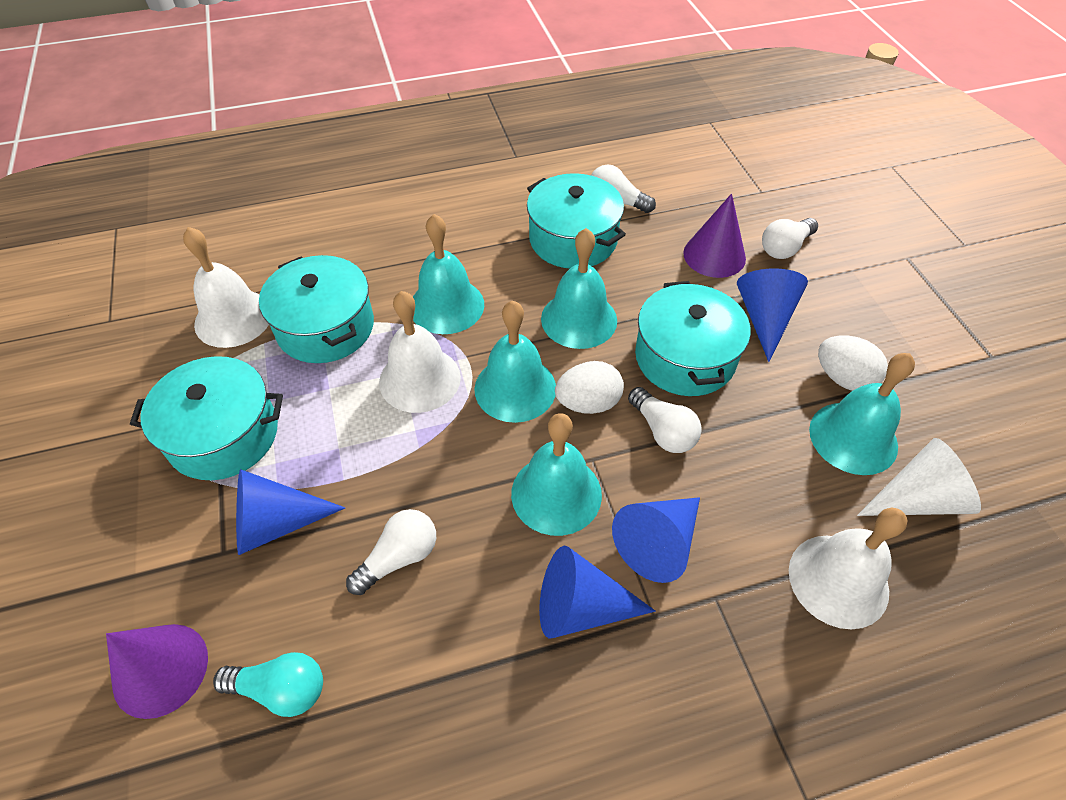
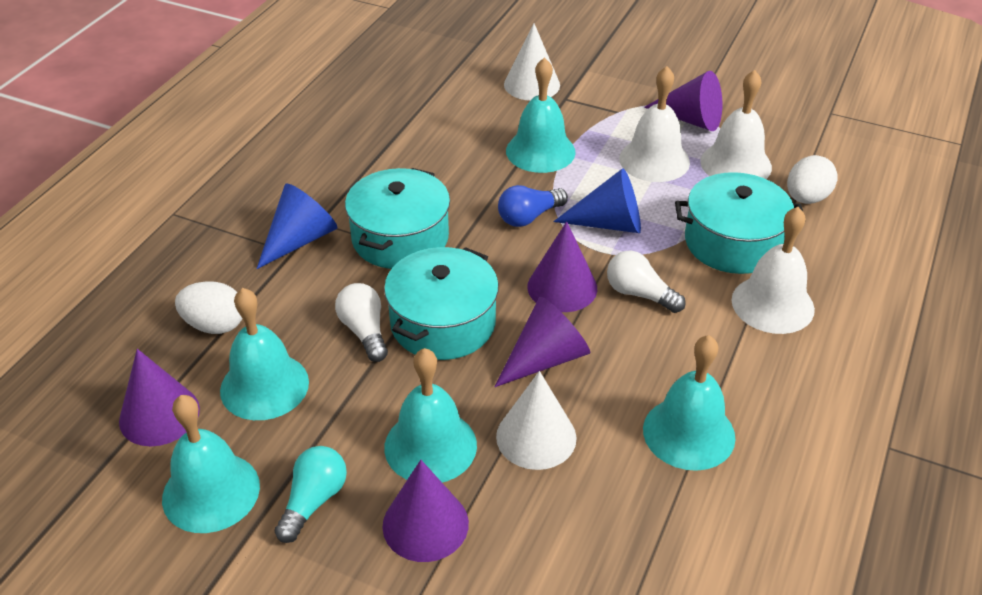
blue cone: 4 -> 2
blue light bulb: 0 -> 1
purple cone: 2 -> 5
turquoise pot: 4 -> 3
white cone: 1 -> 2
white light bulb: 4 -> 2

